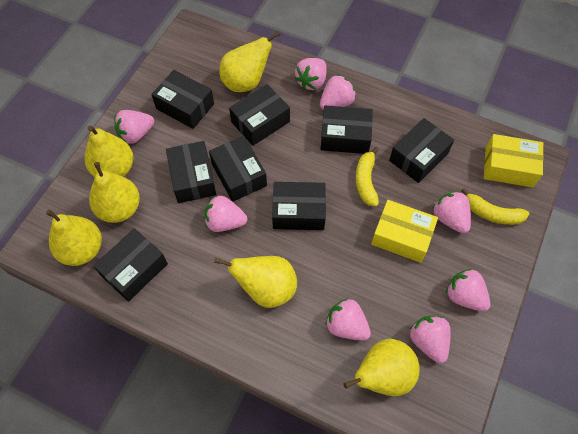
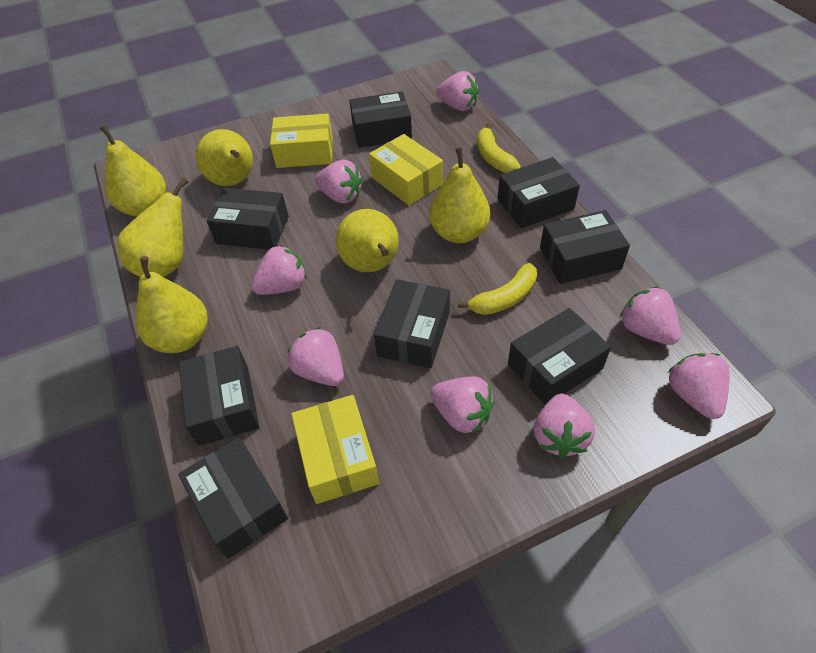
yellow box: 2 -> 3

